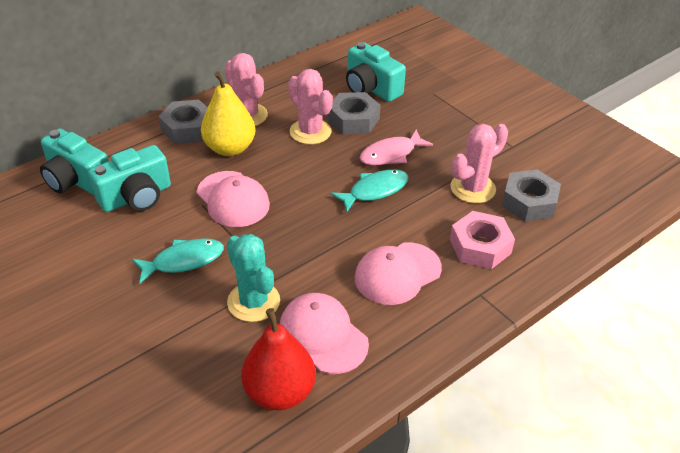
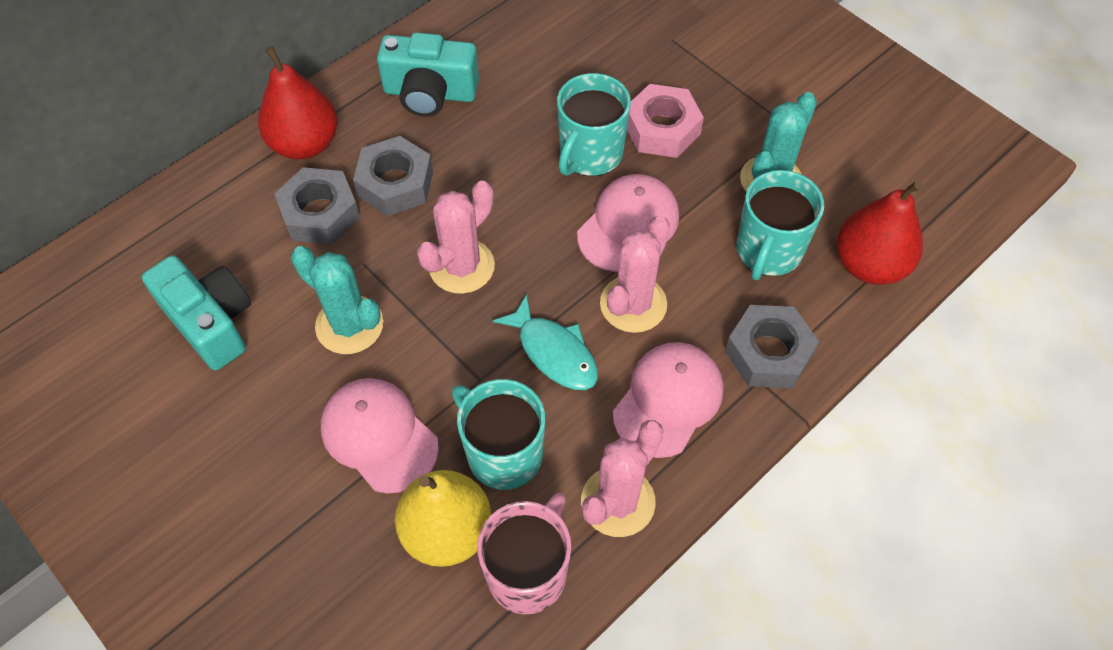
pink fish: 1 -> 0
pink mug: 0 -> 1
red pear: 1 -> 2
turquoise cactus: 1 -> 2
turquoise camera: 3 -> 2
turquoise fish: 2 -> 1
turquoise mug: 0 -> 3

